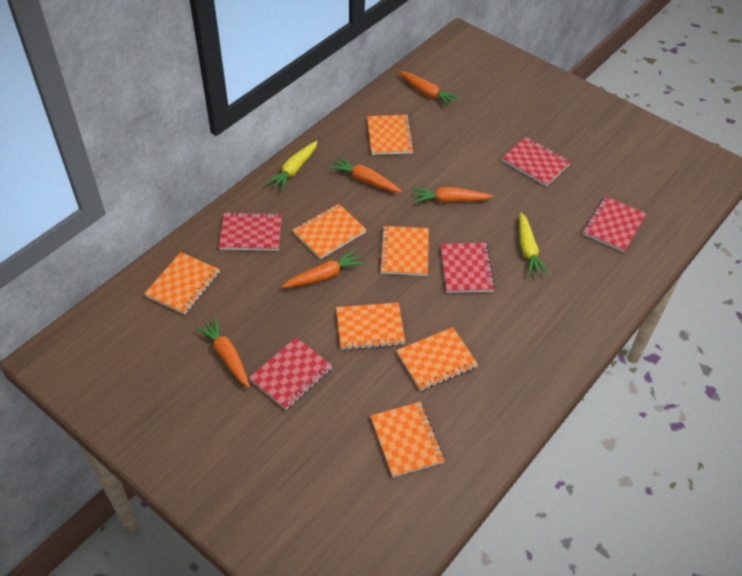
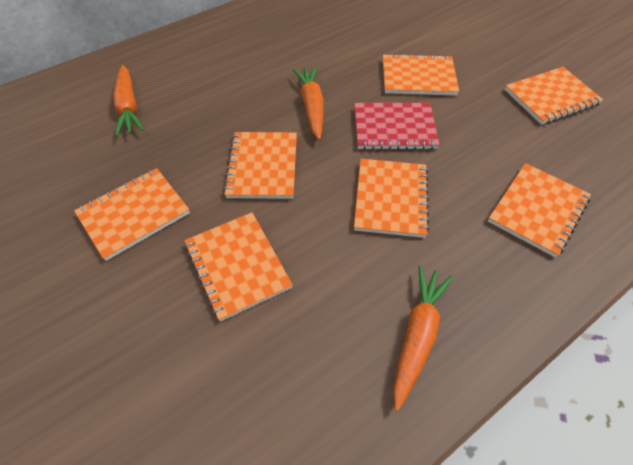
orange carrot: 5 -> 3
red notebook: 5 -> 1
yellow carrot: 2 -> 0

